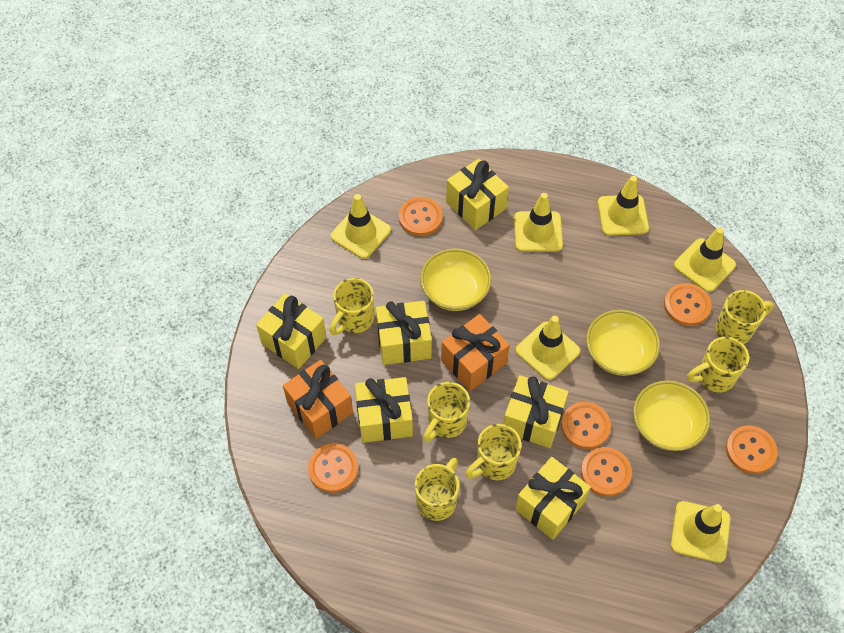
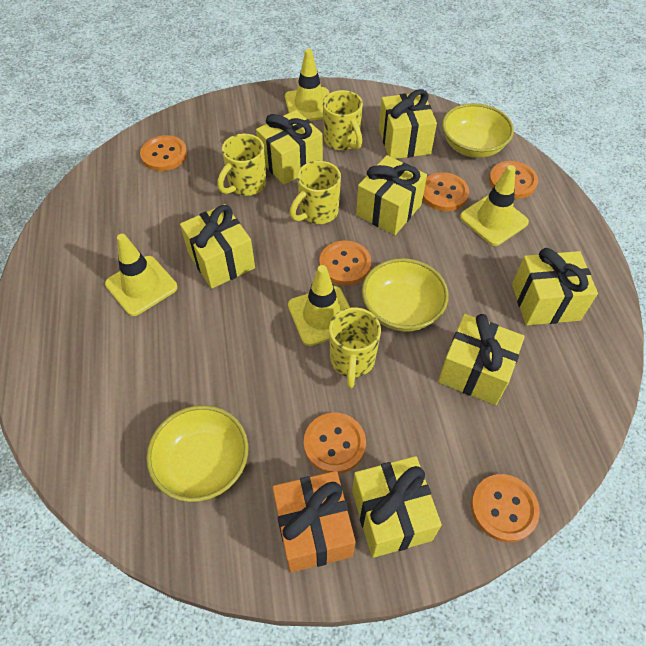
orange gift: 2 -> 1
yellow gift: 6 -> 7
yellow mug: 6 -> 4
yellow traffic cone: 6 -> 4

